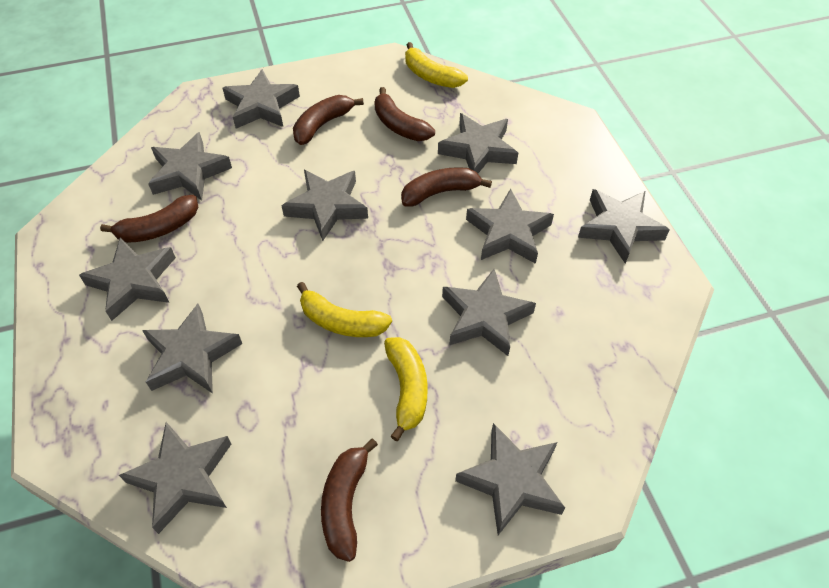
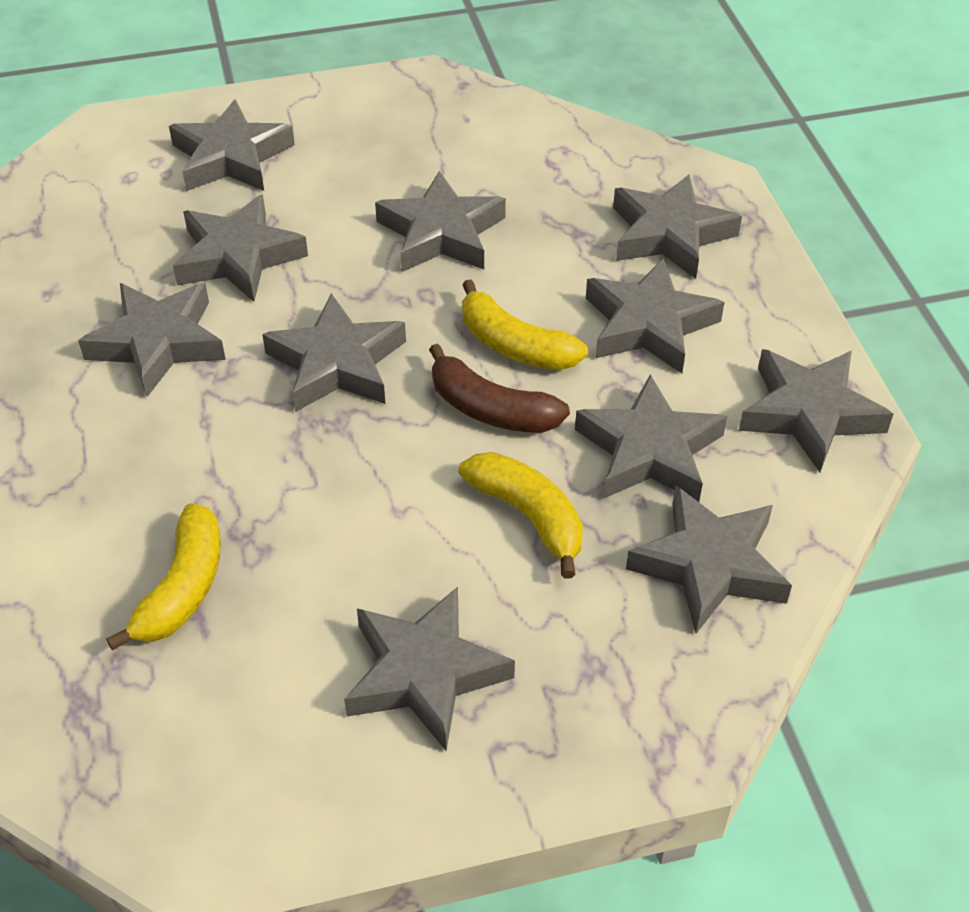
brown banana: 5 -> 1

